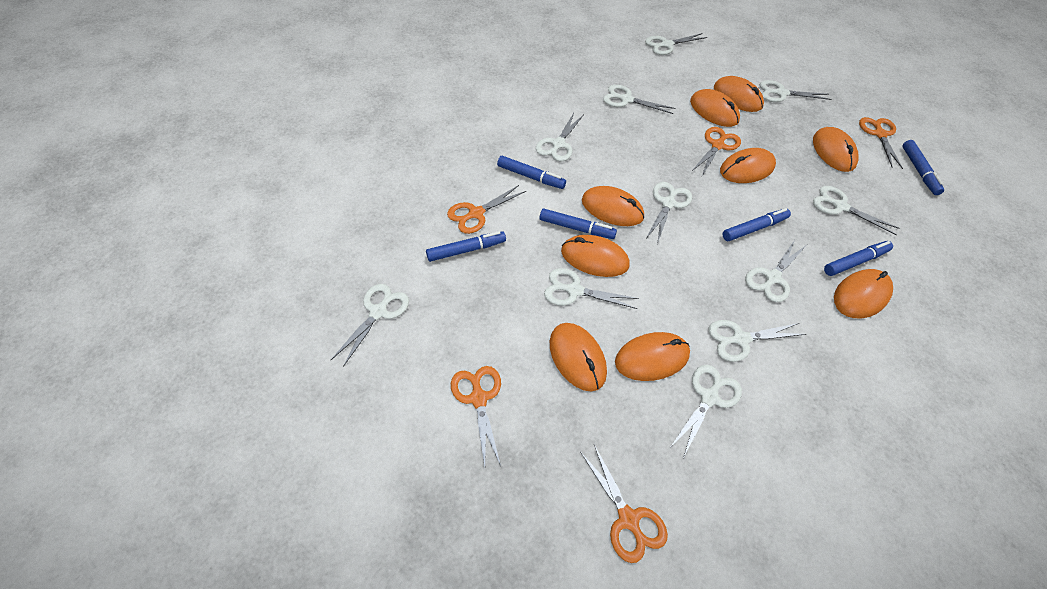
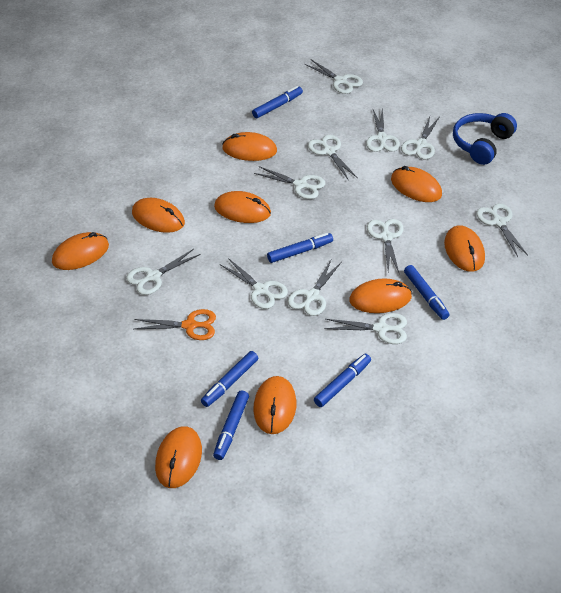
blue headphones: 0 -> 1
orange scissors: 5 -> 1

